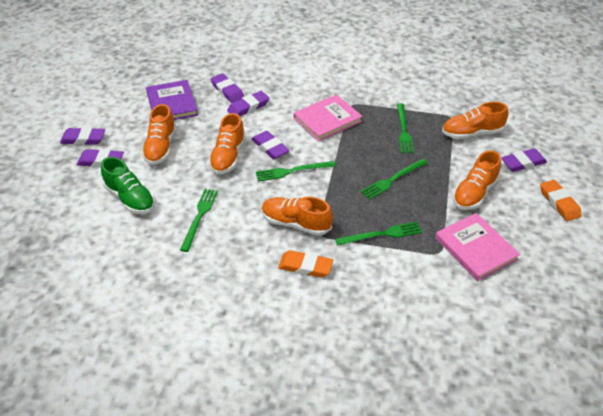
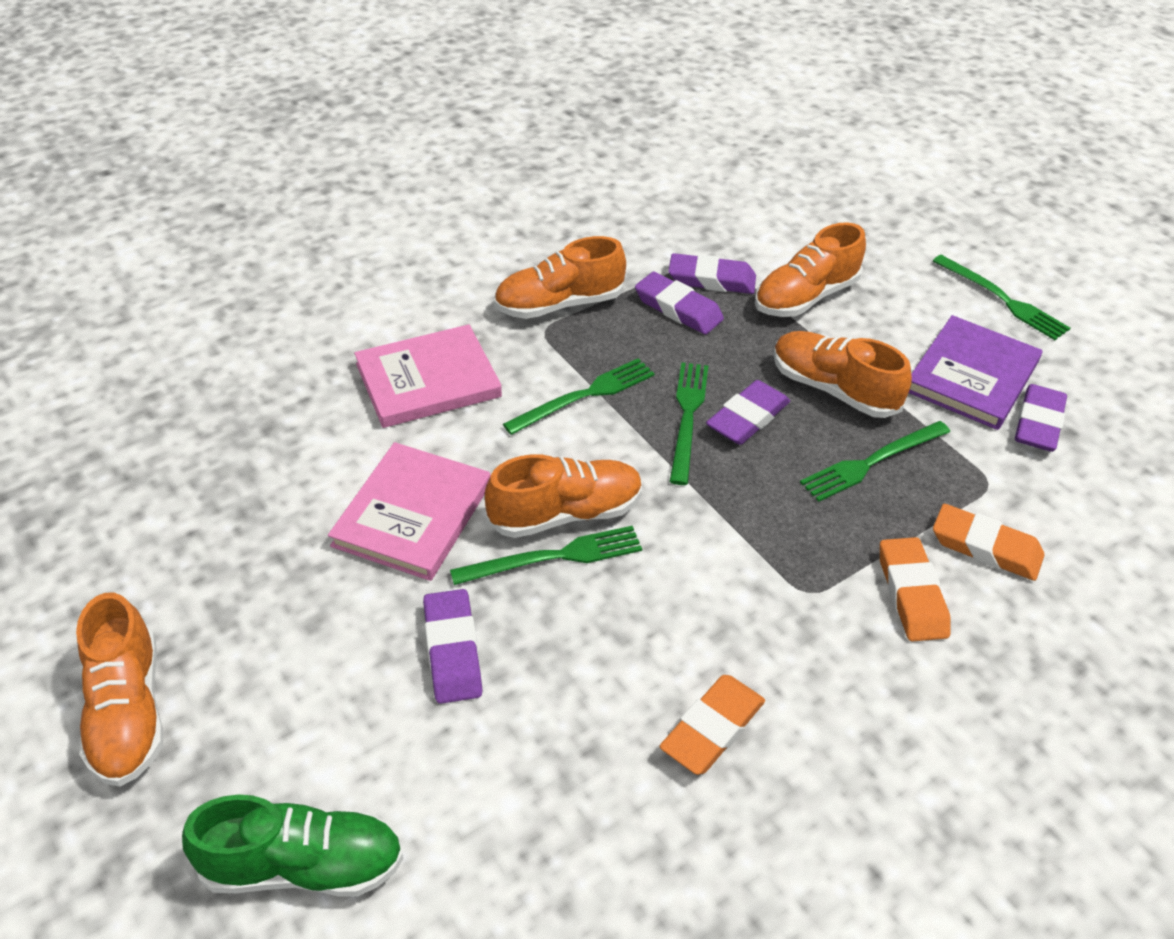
orange eraser: 2 -> 3
purple eraser: 6 -> 5

